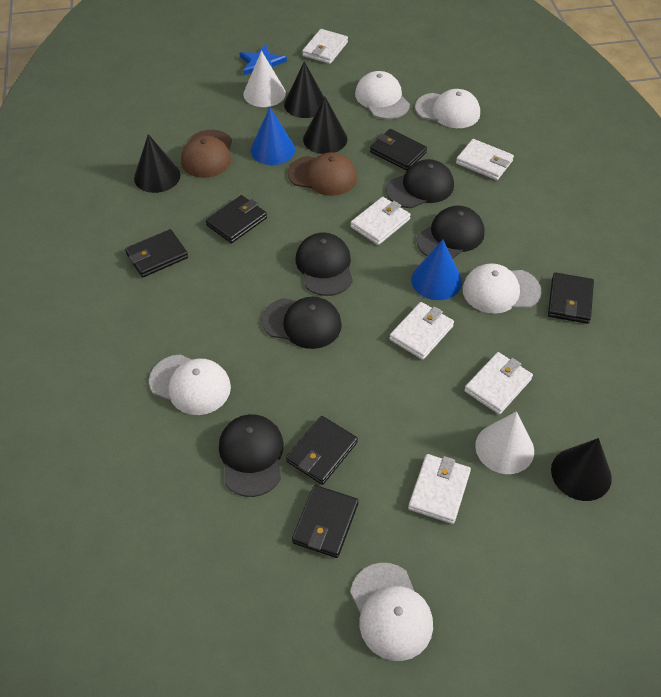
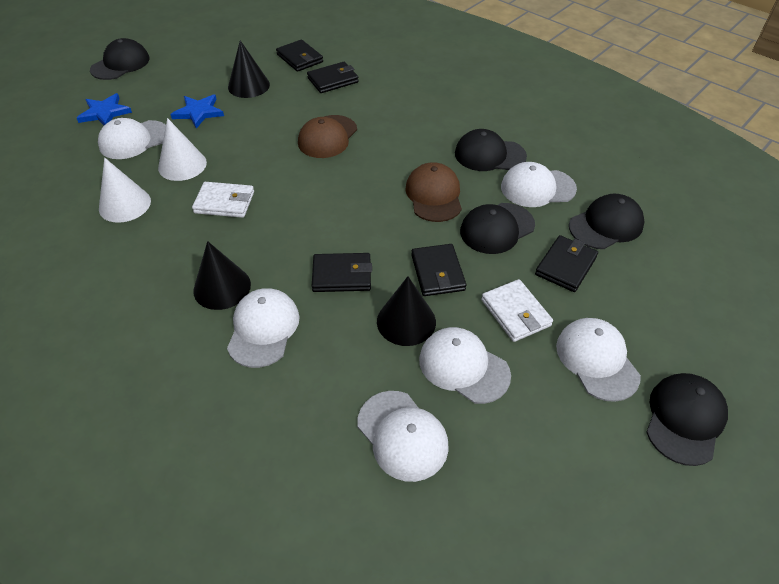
black cone: 4 -> 3
black wallet: 6 -> 5
blue cone: 2 -> 0
blue star: 1 -> 2
white cap: 5 -> 6
white wallet: 6 -> 2

